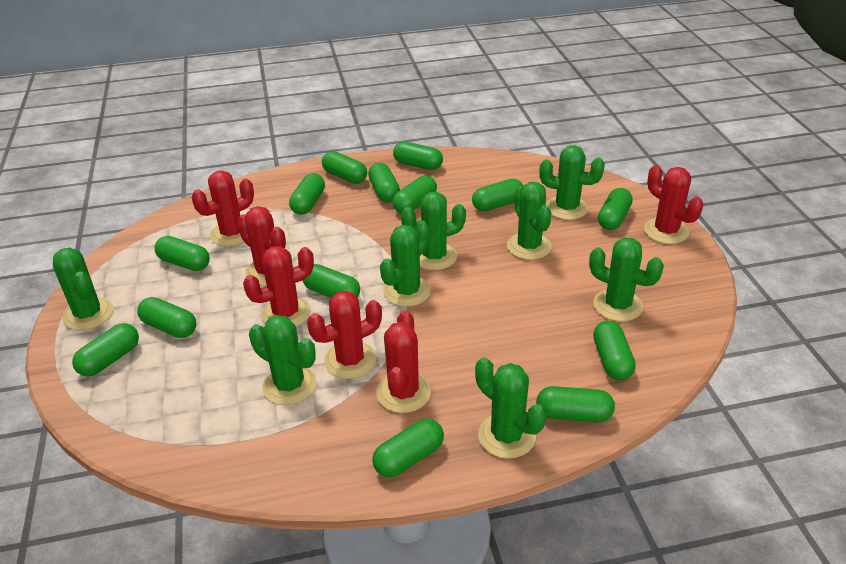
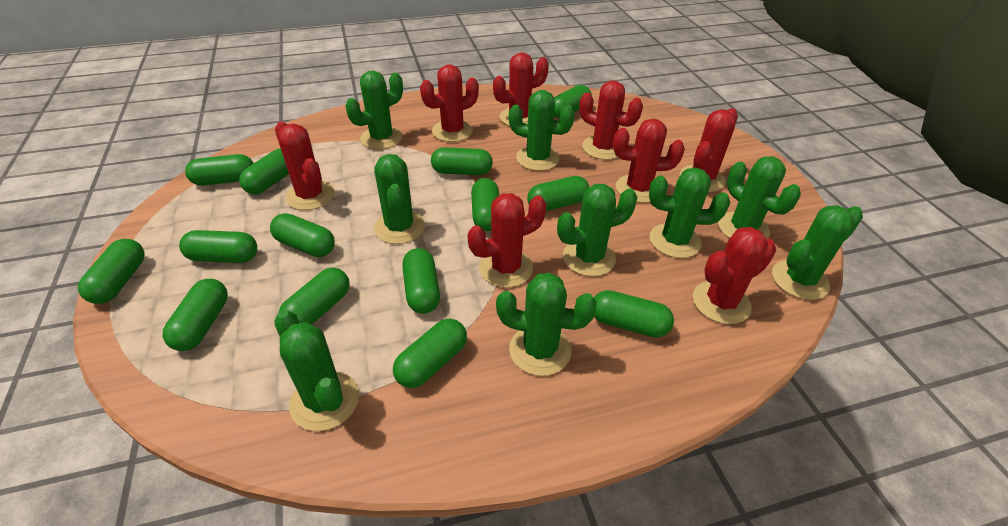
green cactus: 8 -> 9
red cactus: 6 -> 8

